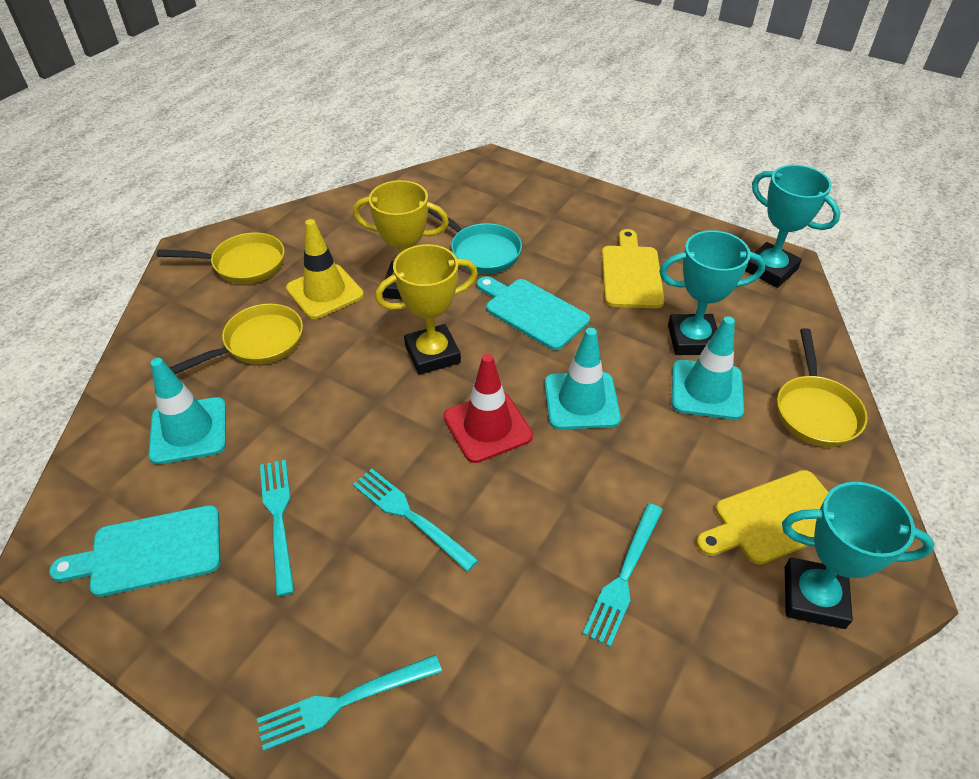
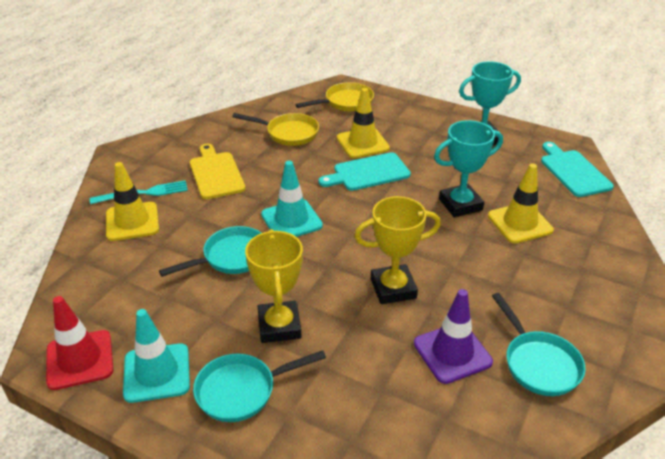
purple traffic cone: 0 -> 1
turquoise fork: 4 -> 1
turquoise pan: 1 -> 3
turquoise traffic cone: 3 -> 2
turquoise trophy: 3 -> 2
yellow cutting board: 2 -> 1
yellow pan: 3 -> 2
yellow traffic cone: 1 -> 3

